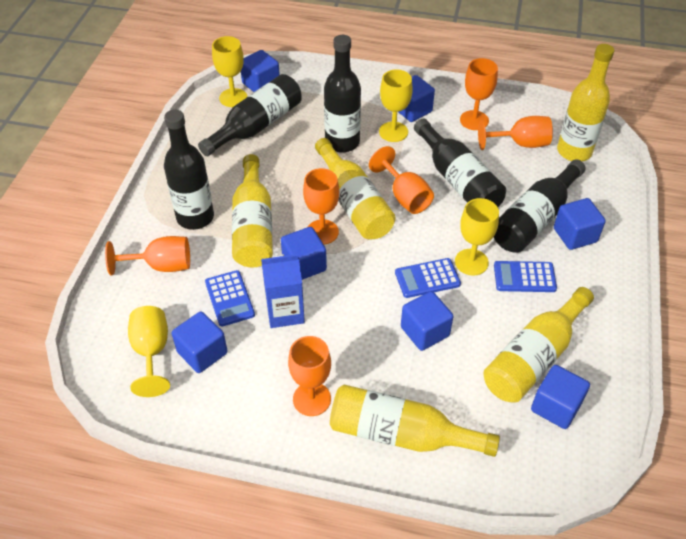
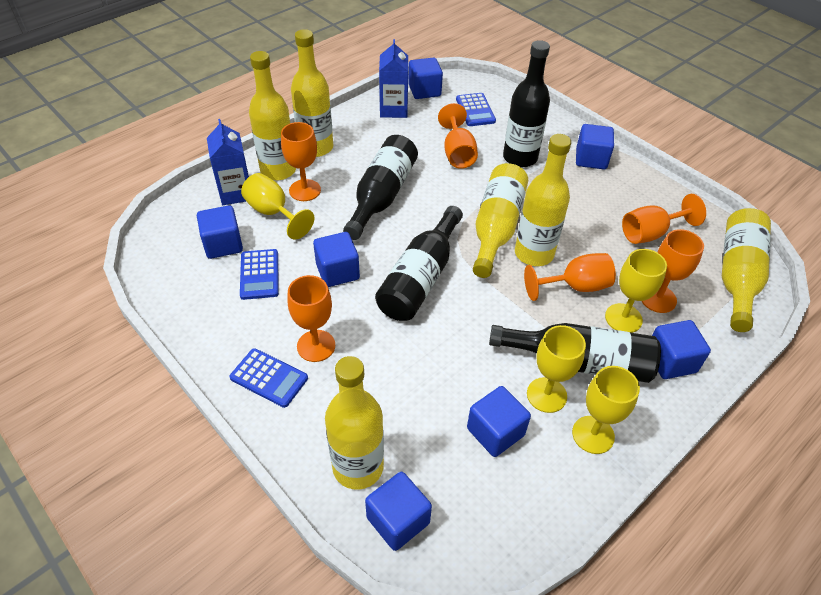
black bottle: 5 -> 4
blue carton: 1 -> 2
yellow bottle: 5 -> 6

